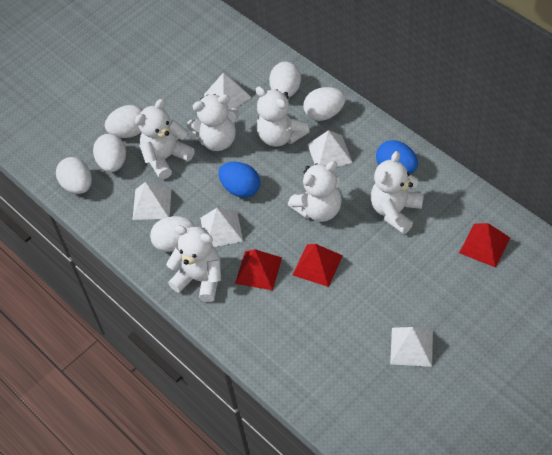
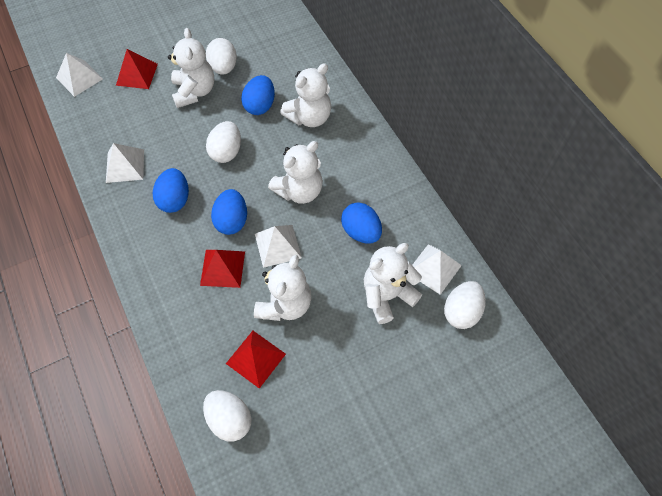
blue egg: 2 -> 4
white egg: 6 -> 4
white pyramid: 5 -> 4
white teddy bear: 6 -> 5

